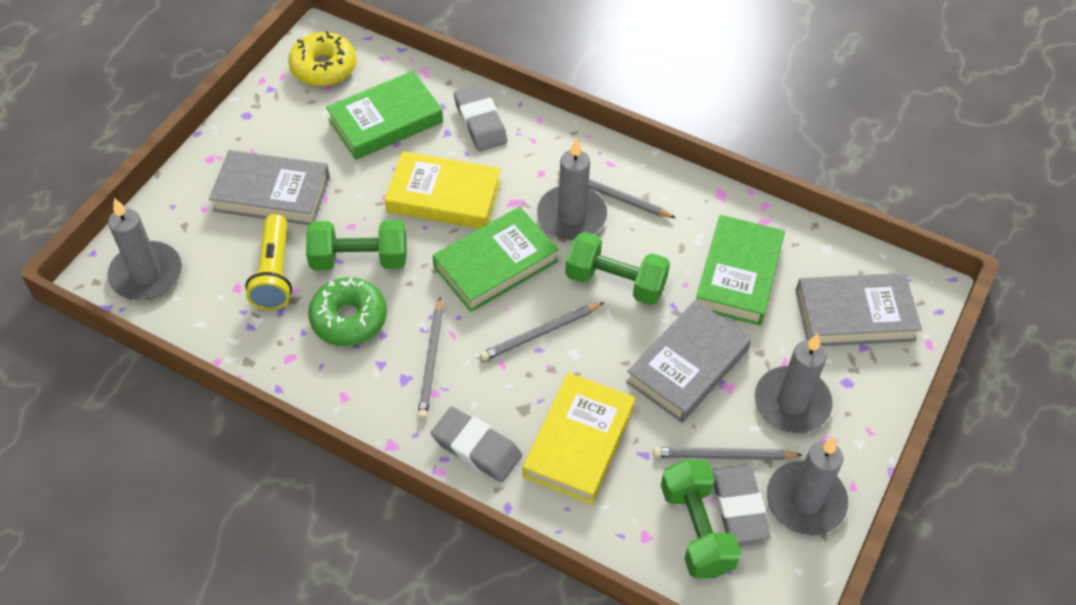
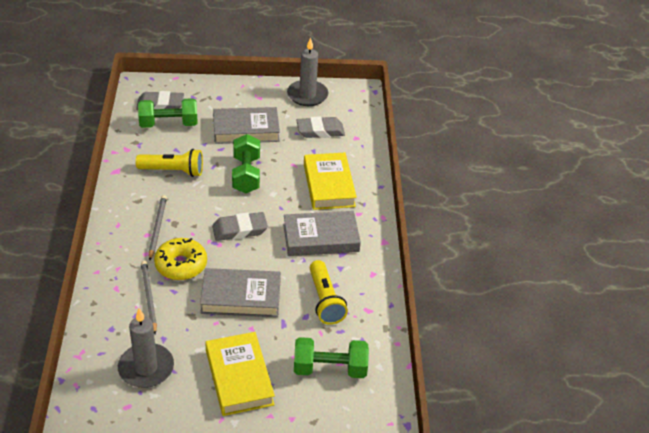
green book: 3 -> 0
green donut: 1 -> 0
grey candle: 4 -> 2
grey pencil: 4 -> 2
yellow flashlight: 1 -> 2

